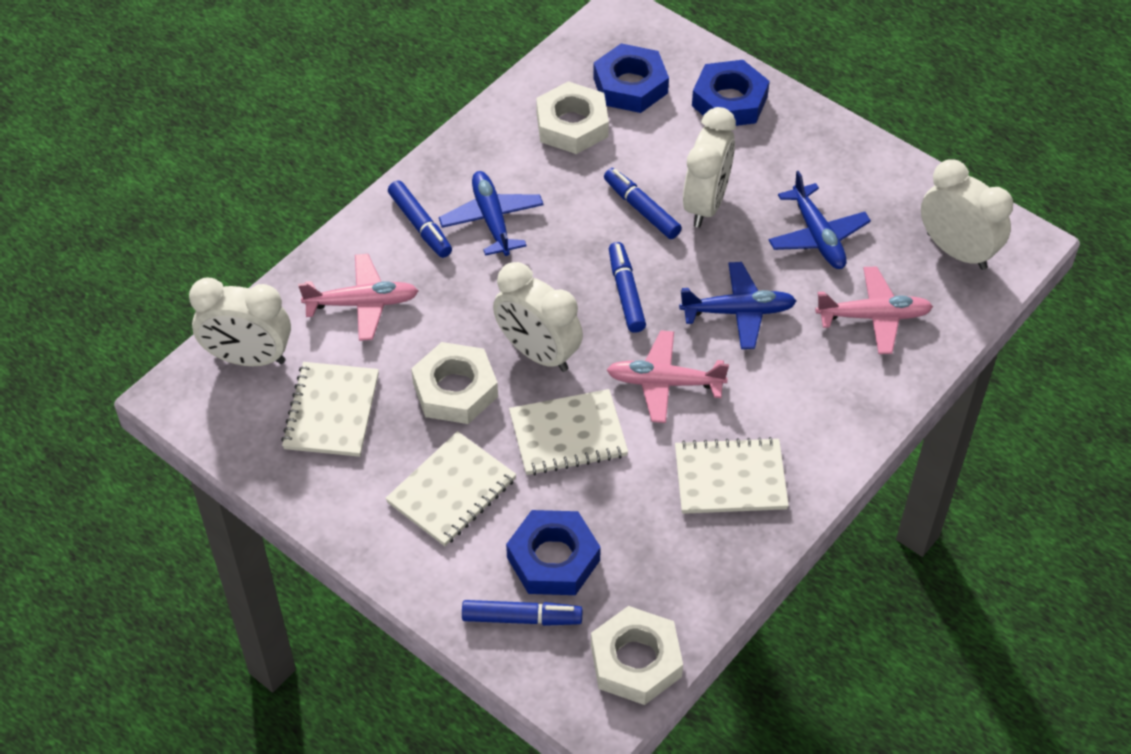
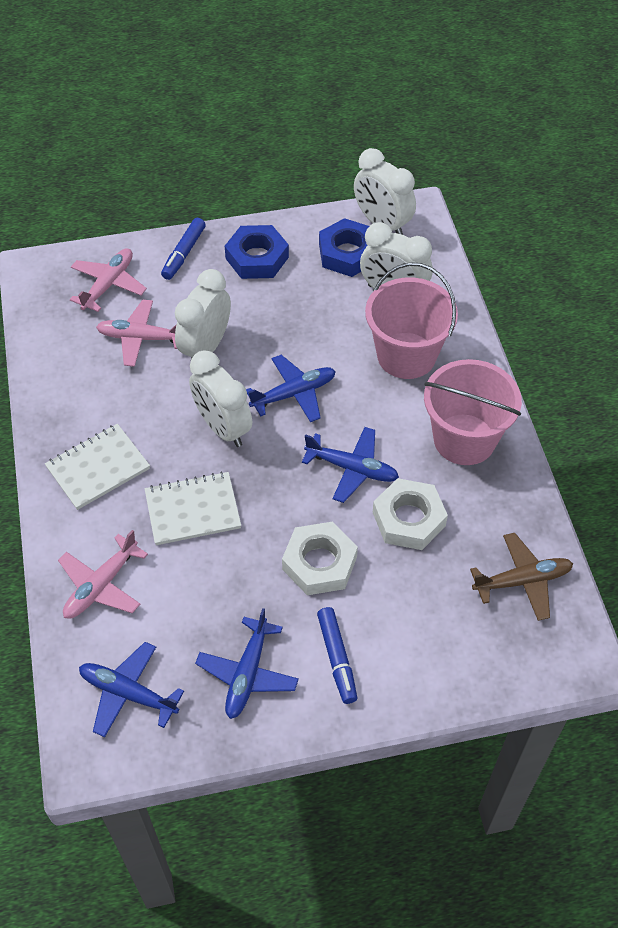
blue marker: 4 -> 2
blue nut: 3 -> 2
blue plane: 3 -> 4
brown plane: 0 -> 1
pink bucket: 0 -> 2
white notebook: 4 -> 2
white nut: 3 -> 2

